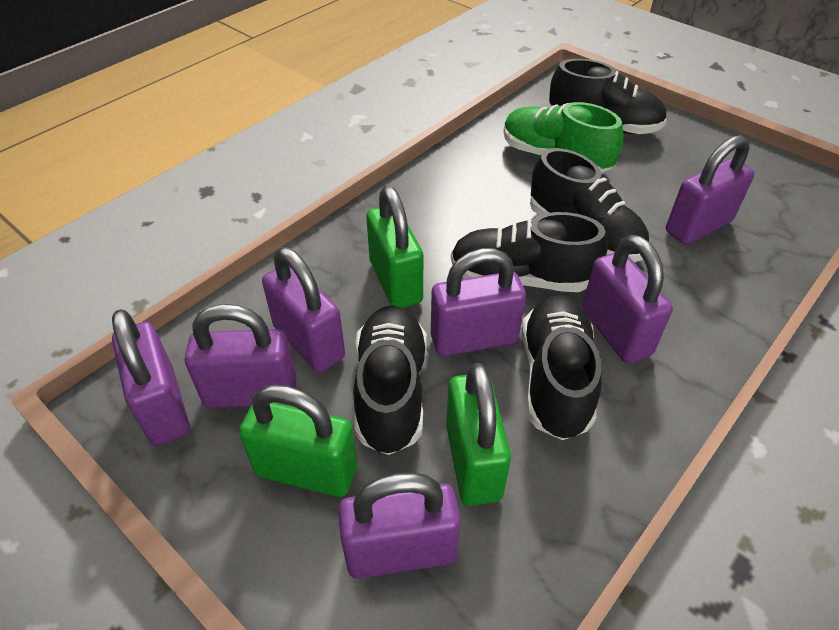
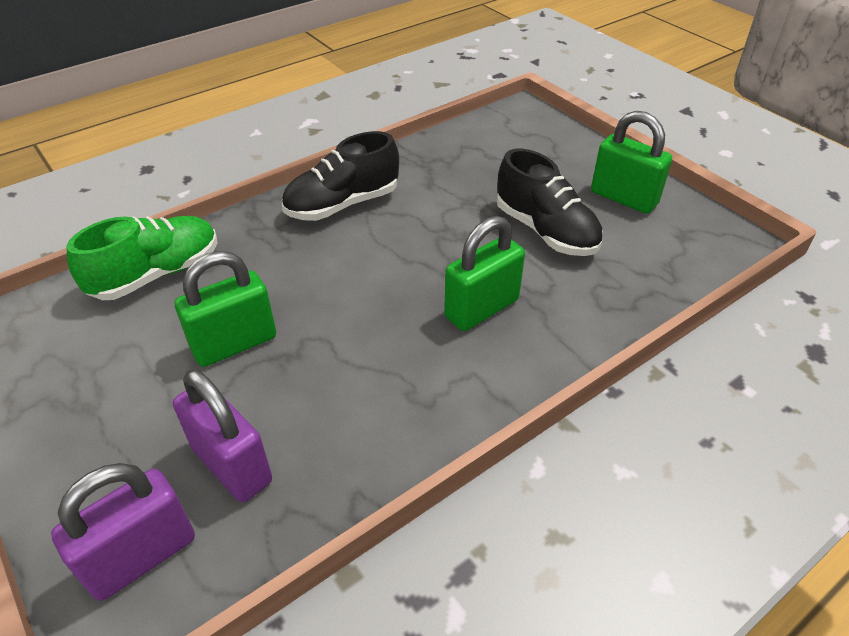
black shoe: 5 -> 2
purple padlock: 7 -> 2

